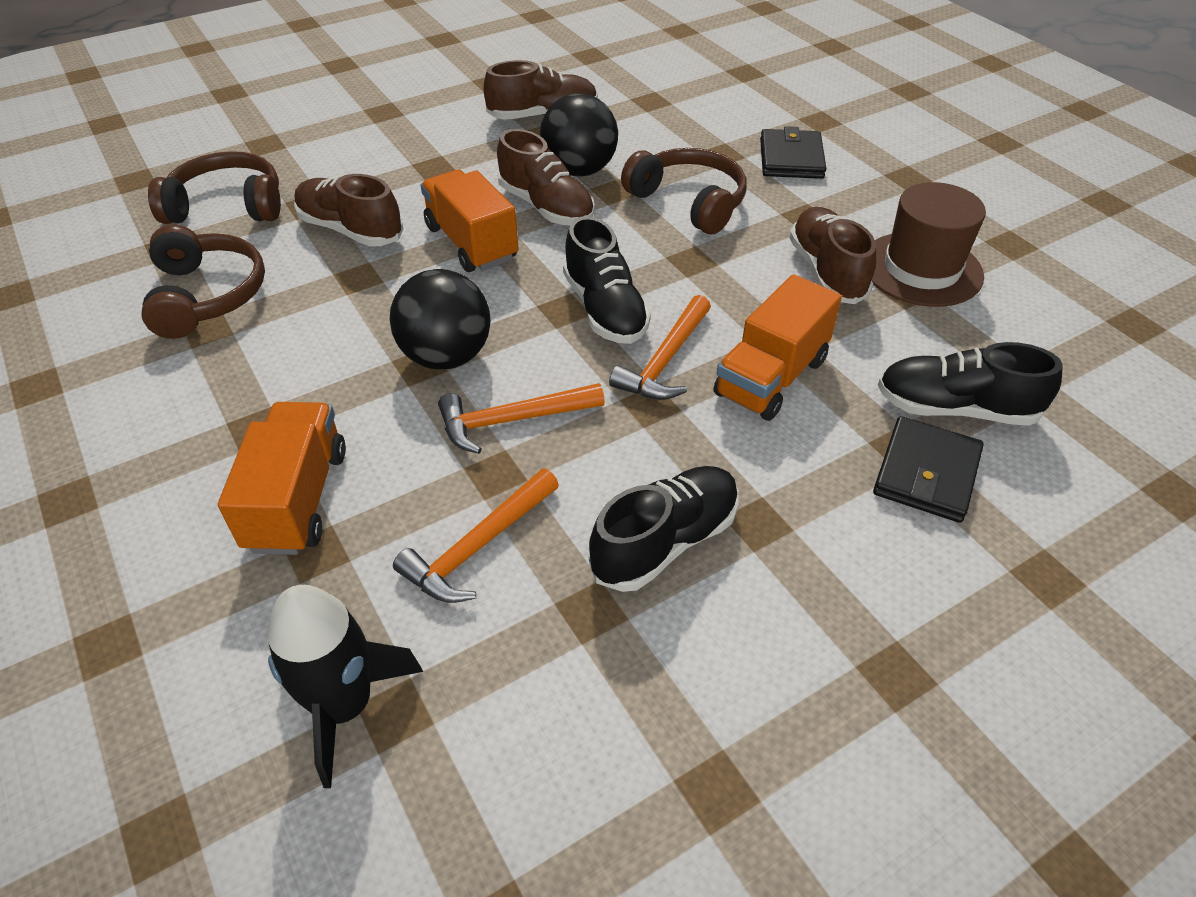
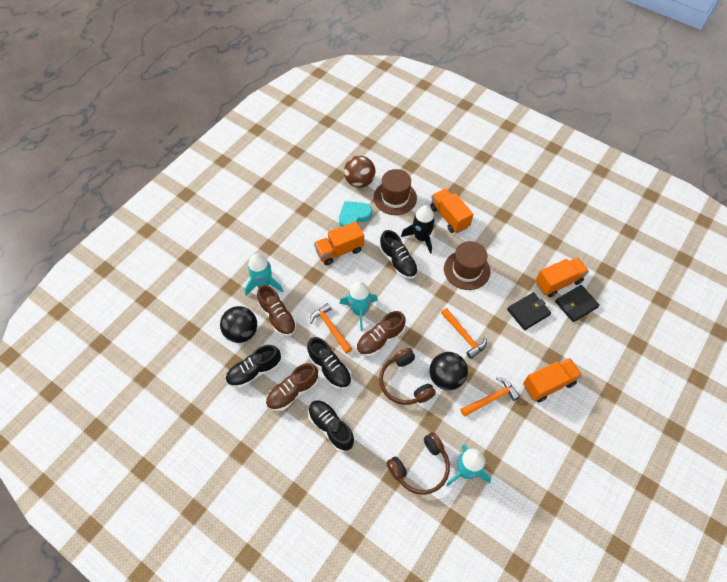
black shoe: 3 -> 4
brown ball: 0 -> 1
brown hat: 1 -> 2
brown headphones: 3 -> 2
brown shoe: 4 -> 3
orange truck: 3 -> 4
turquoise heart: 0 -> 1
turquoise rocket: 0 -> 3

